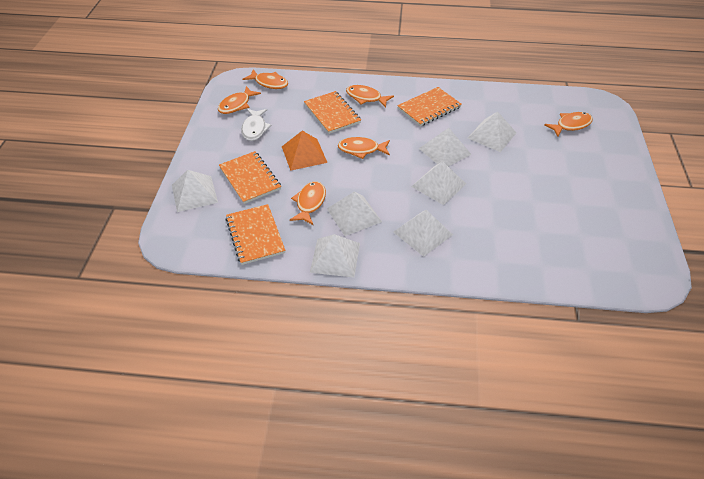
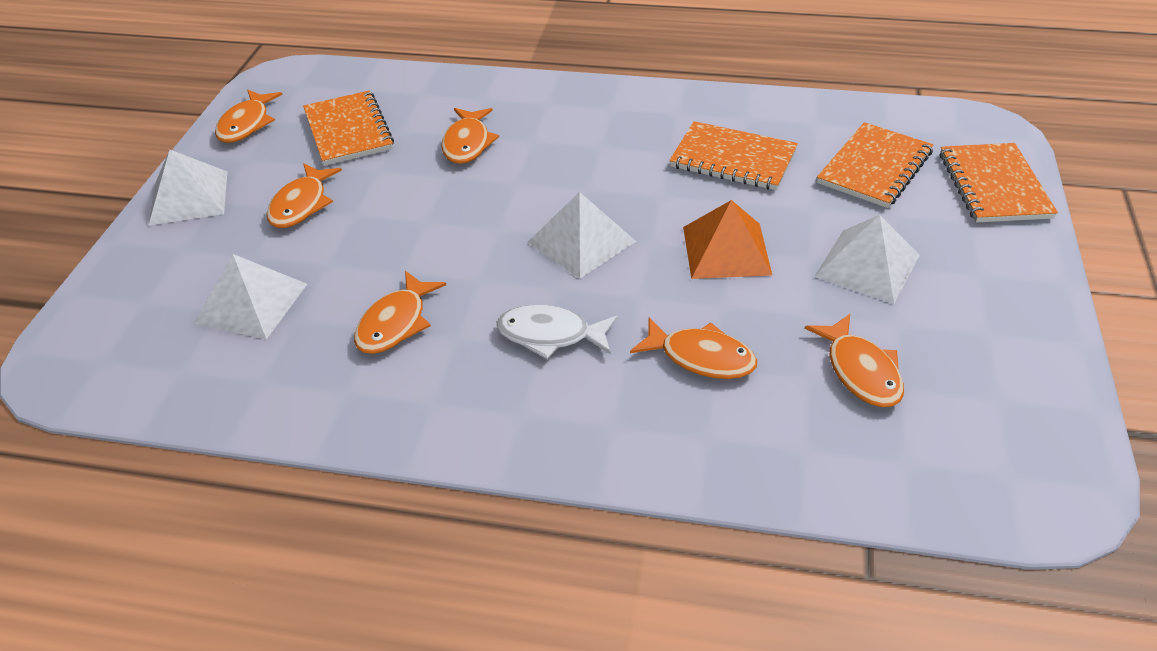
white pyramid: 7 -> 4

